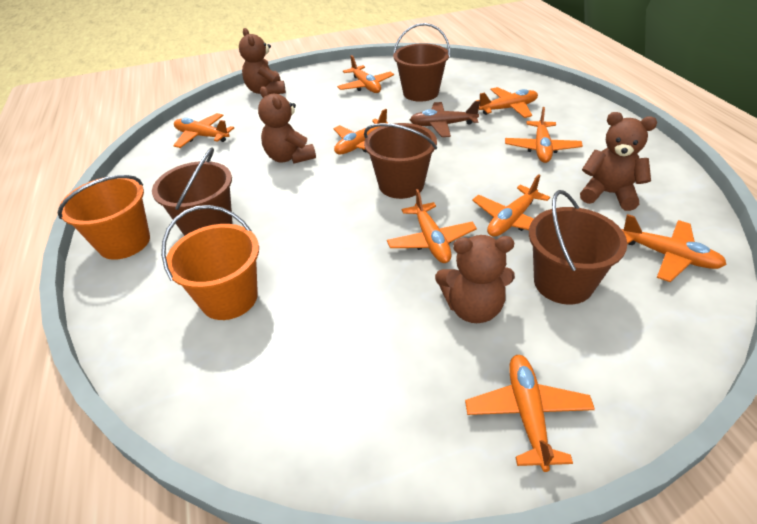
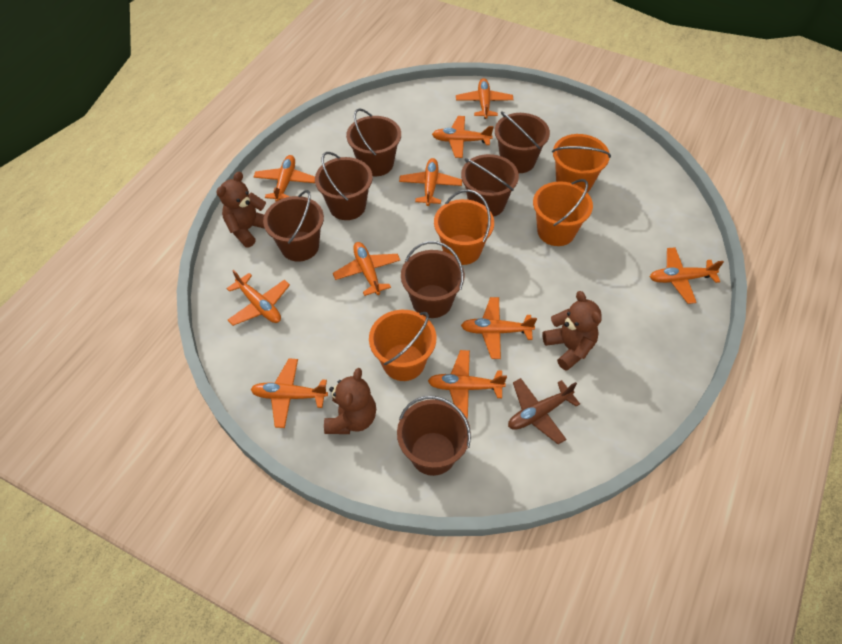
brown bucket: 4 -> 7
brown teddy bear: 4 -> 3
orange bucket: 2 -> 4
orange plane: 9 -> 10

